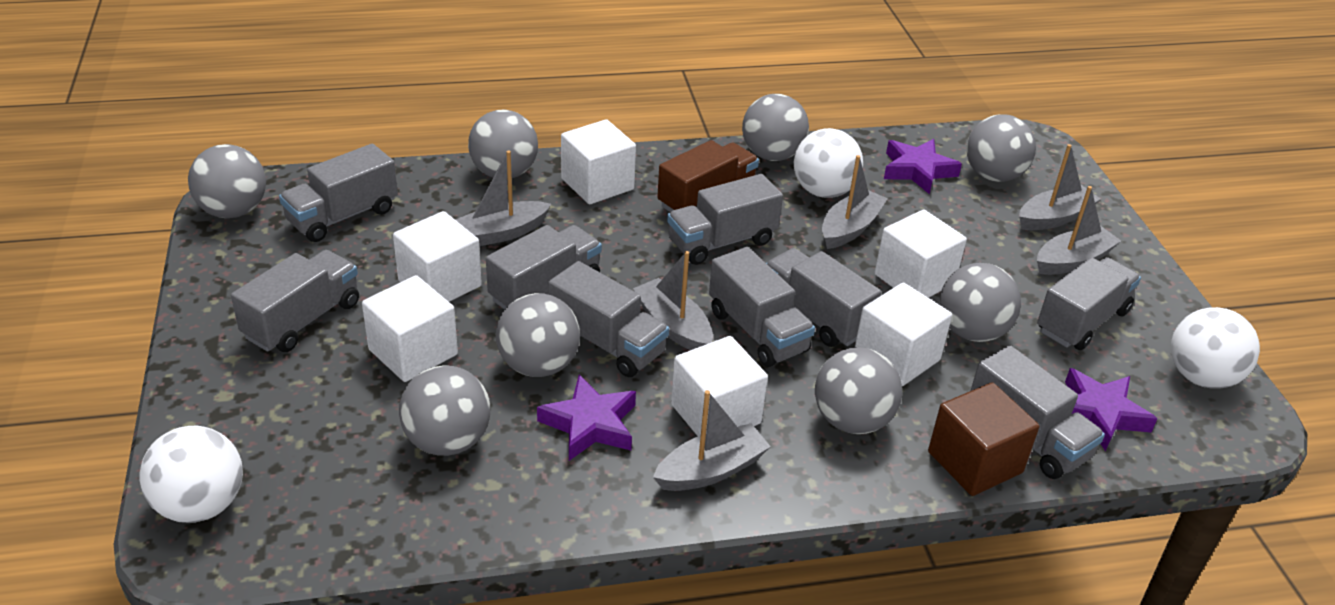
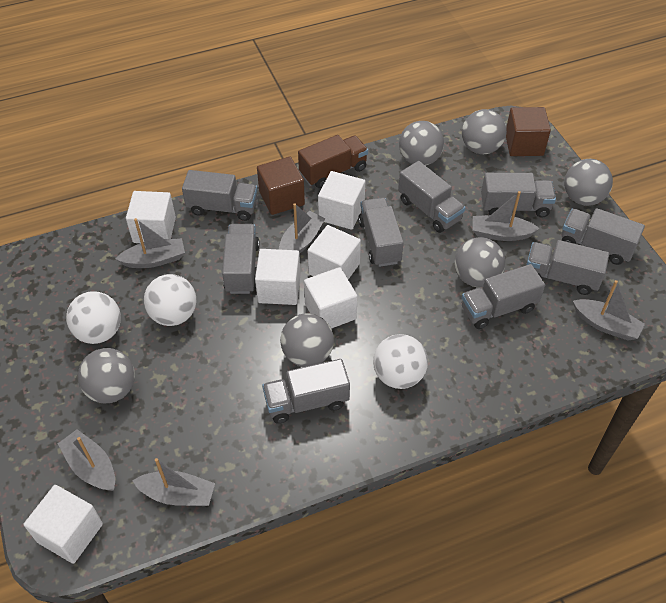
brown cube: 1 -> 2
grey ball: 8 -> 6
purple star: 3 -> 0

